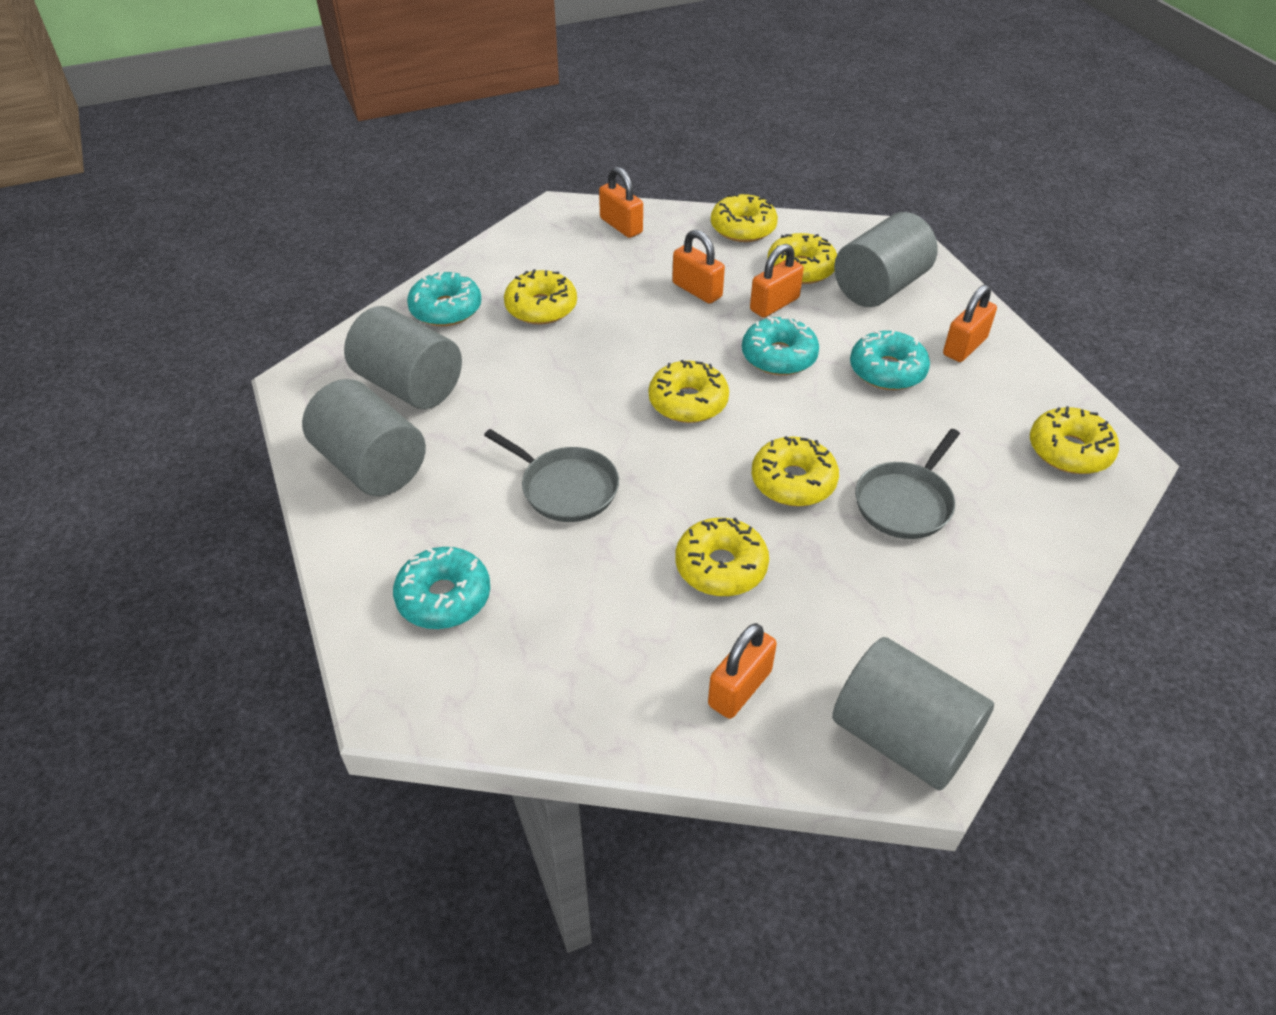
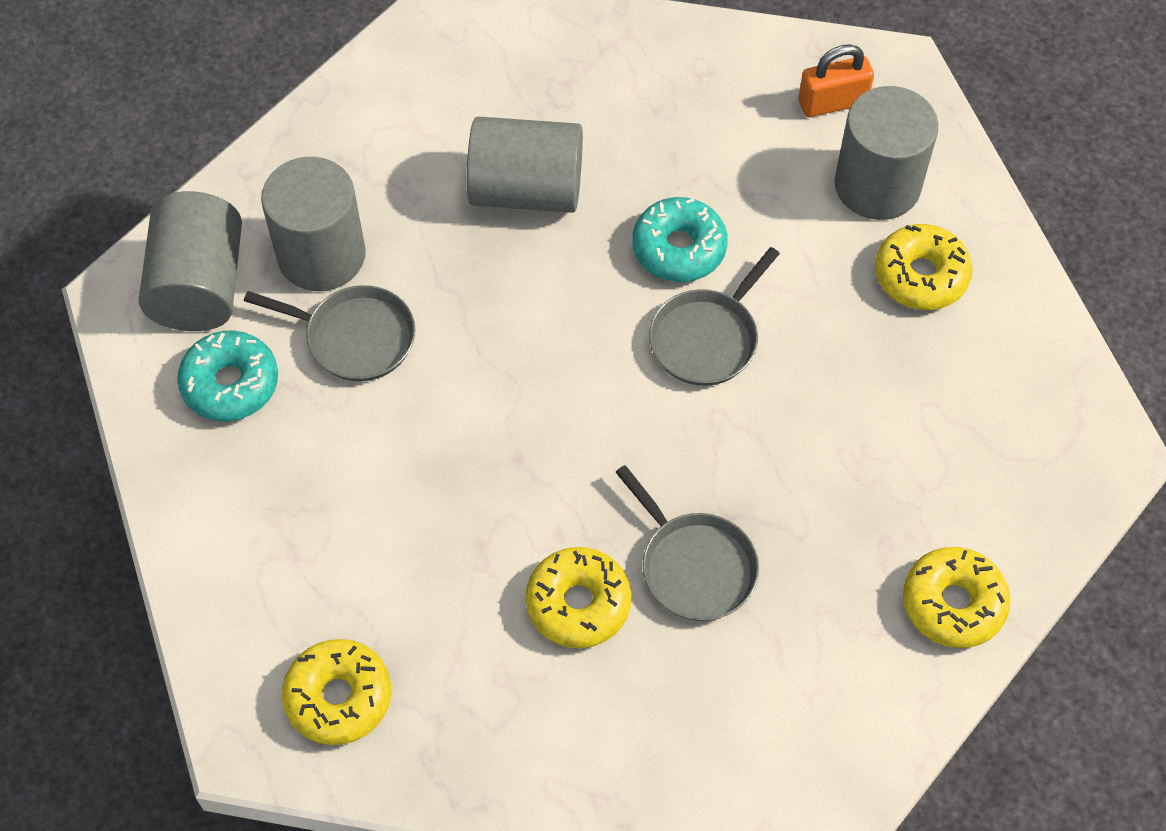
grey pan: 2 -> 3
orange padlock: 5 -> 1
turquoise donut: 4 -> 2
yellow donut: 7 -> 4

